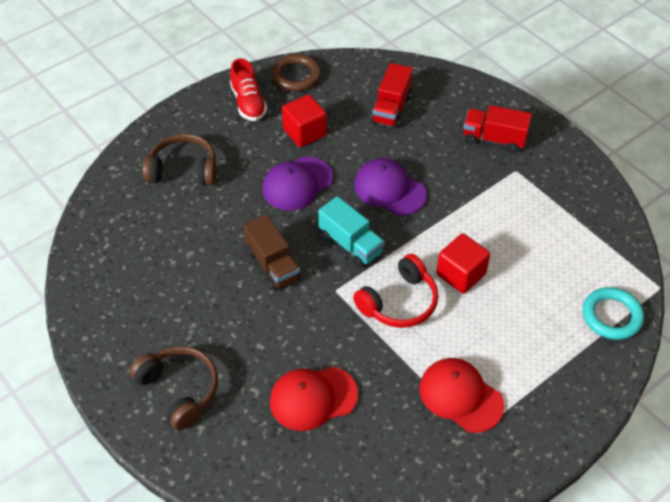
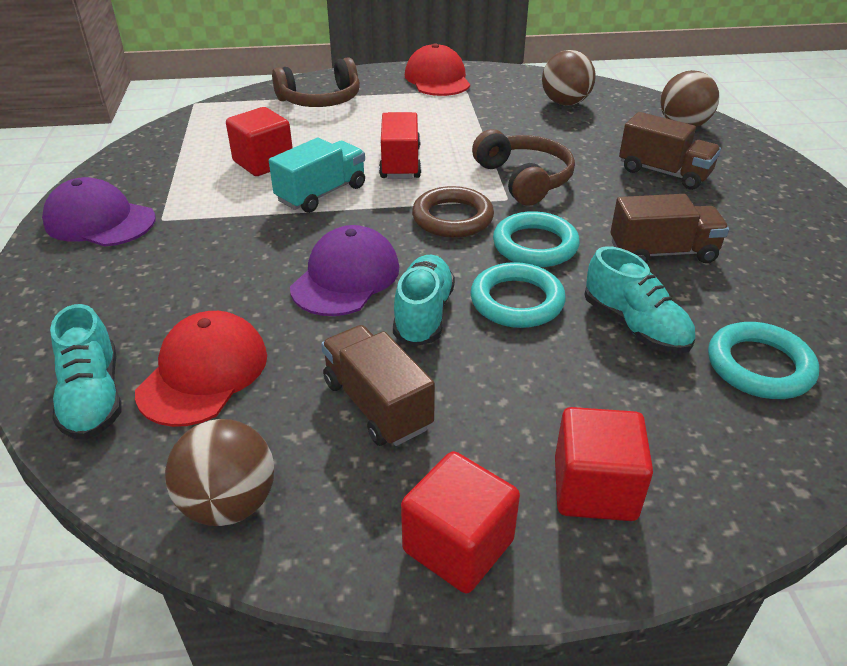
brown ball: 0 -> 3
brown truck: 1 -> 3
red cube: 2 -> 3
red headphones: 1 -> 0
red shoe: 1 -> 0
red truck: 2 -> 1
turquoise ring: 1 -> 3
turquoise shoe: 0 -> 3

